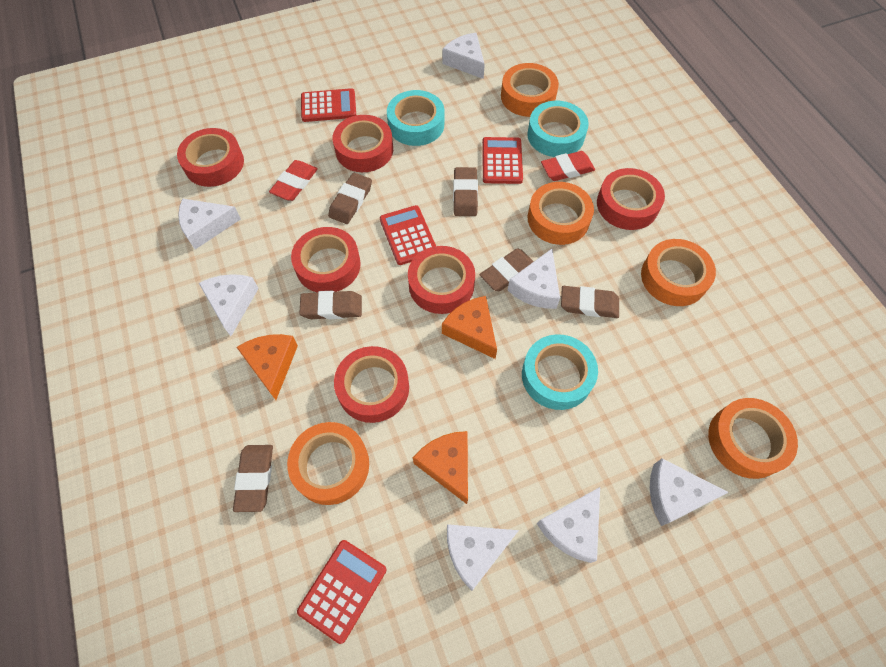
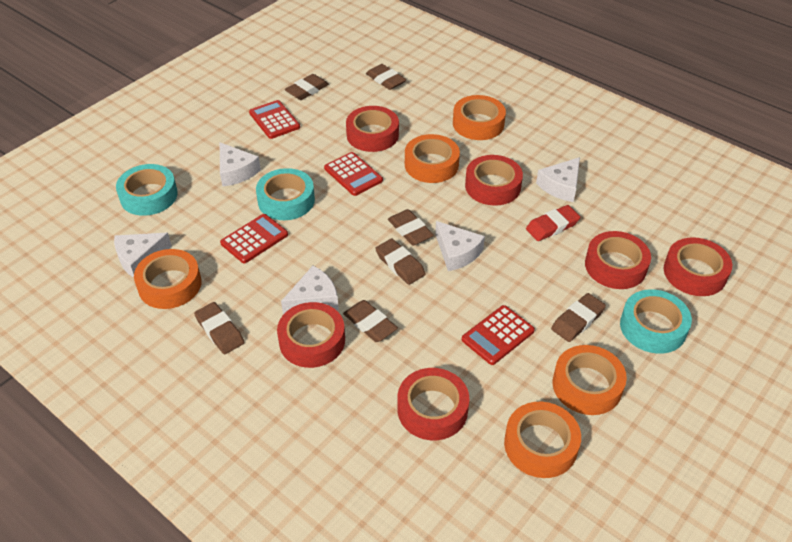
brown eraser: 6 -> 7
orange cheese: 3 -> 0
red eraser: 2 -> 1
white cheese: 7 -> 5

